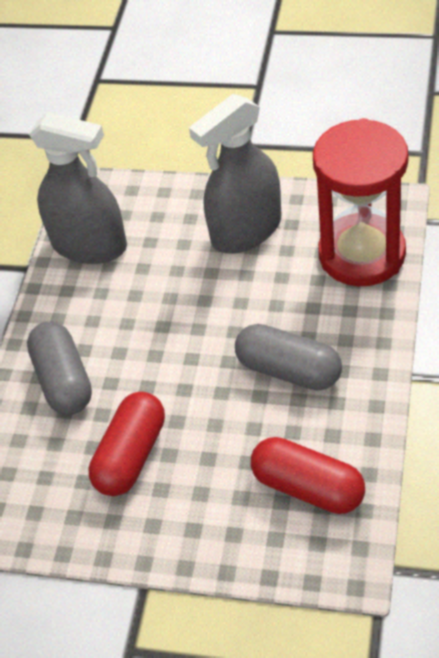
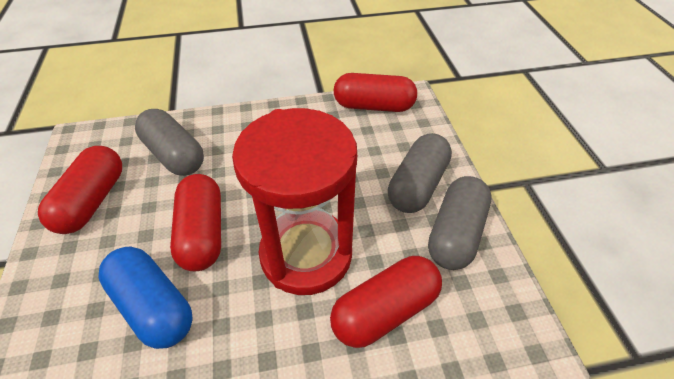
blue capsule: 0 -> 1
grey capsule: 2 -> 3
grey spray bottle: 2 -> 0
red capsule: 2 -> 4

